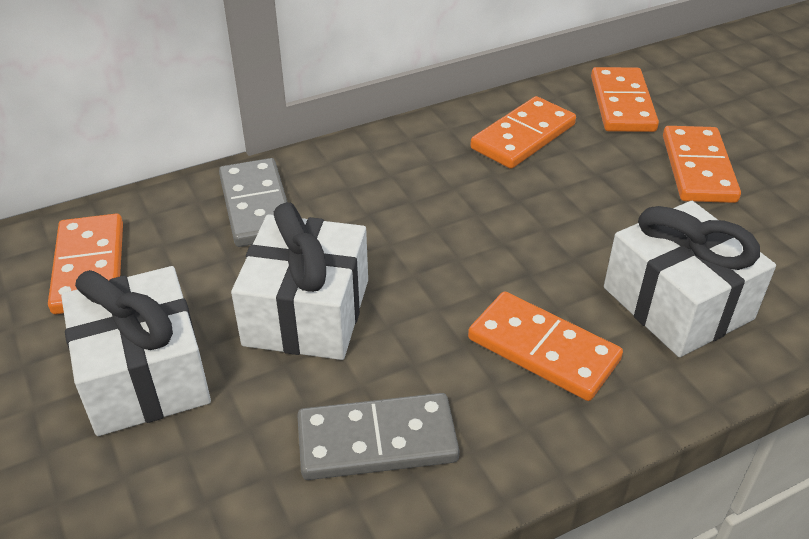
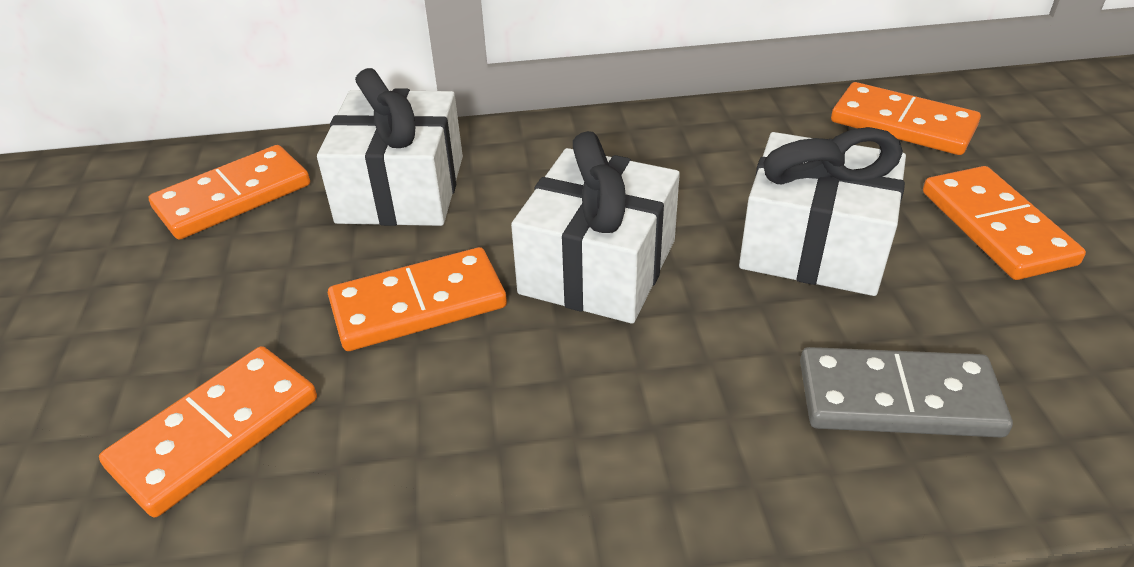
grey domino: 2 -> 1

